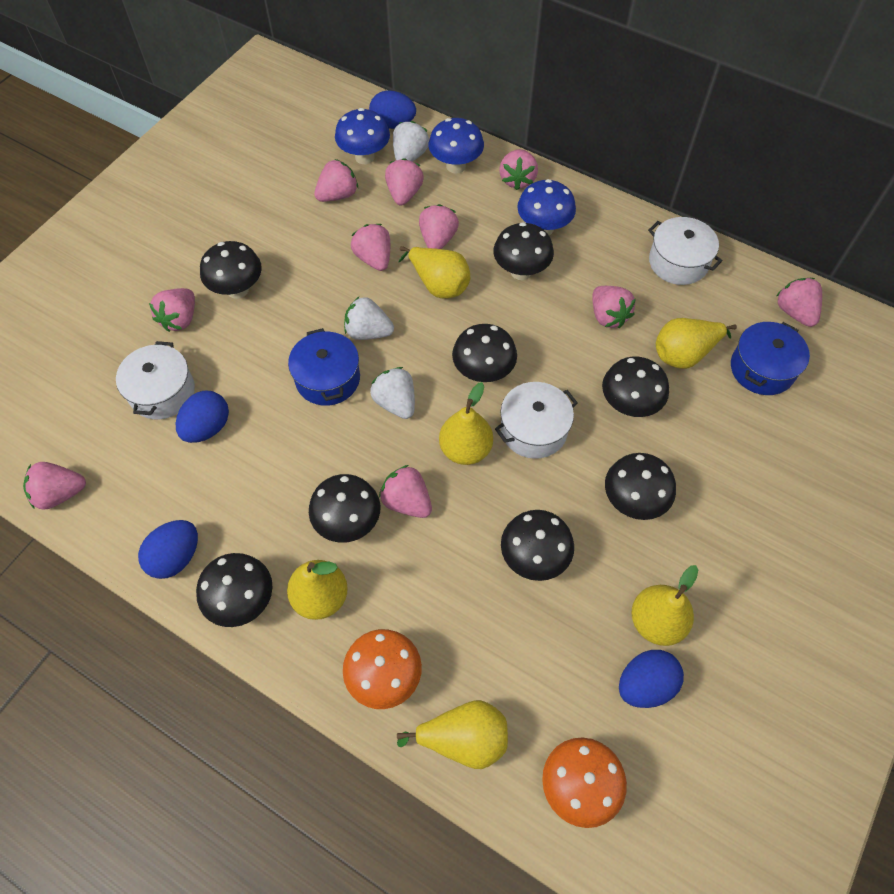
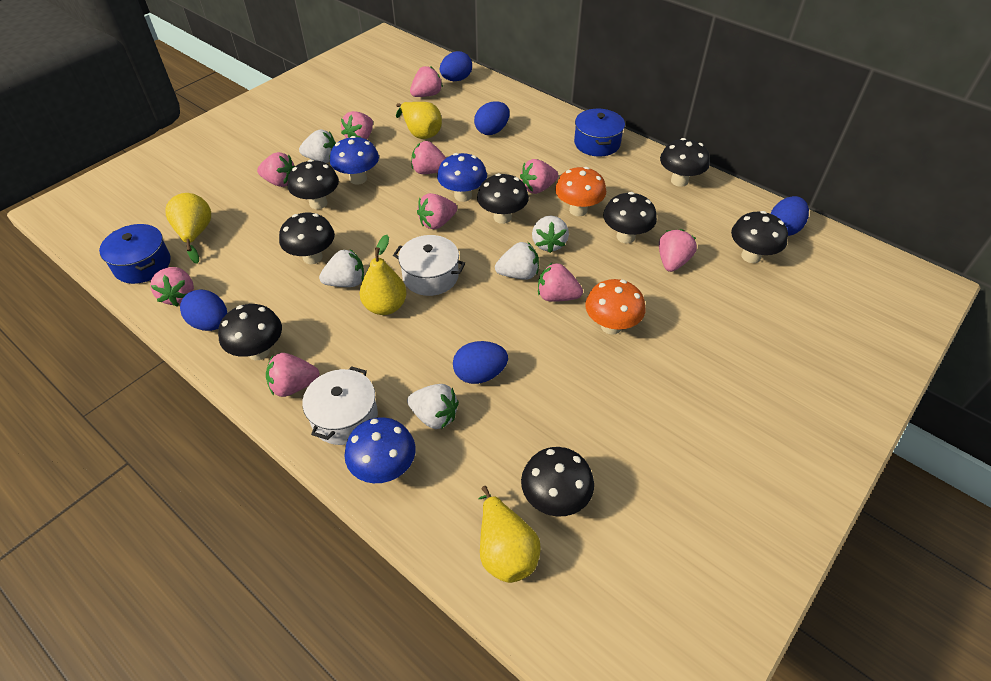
blue egg: 4 -> 5
white pot: 3 -> 2
white strawberry: 3 -> 5
yellow pear: 6 -> 4

